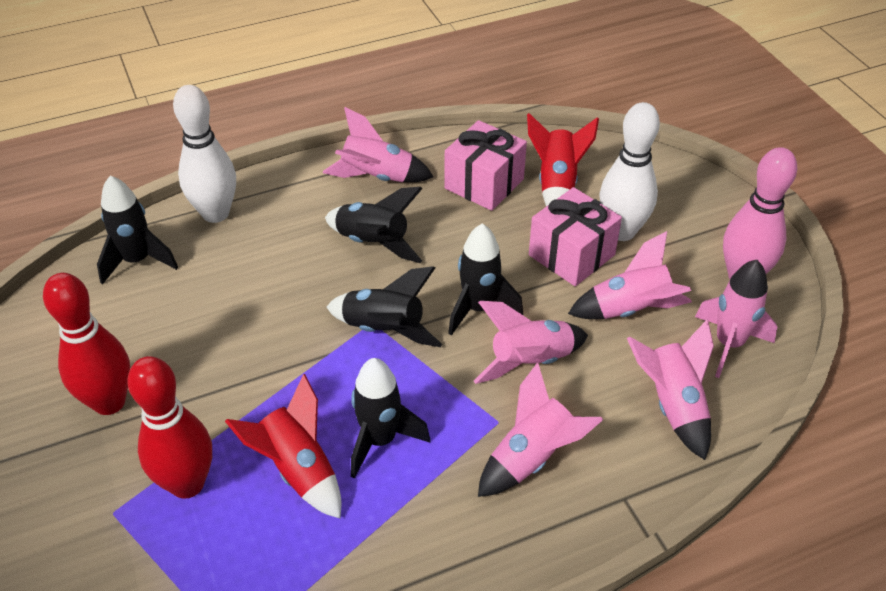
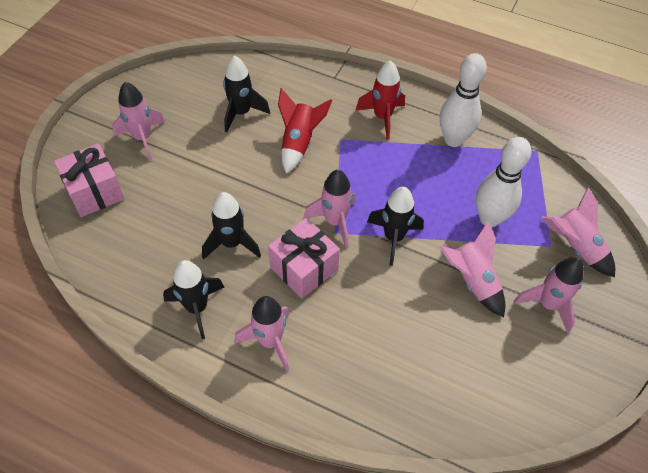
black rocket: 5 -> 4
pink bowling pin: 1 -> 0
red bowling pin: 2 -> 0

